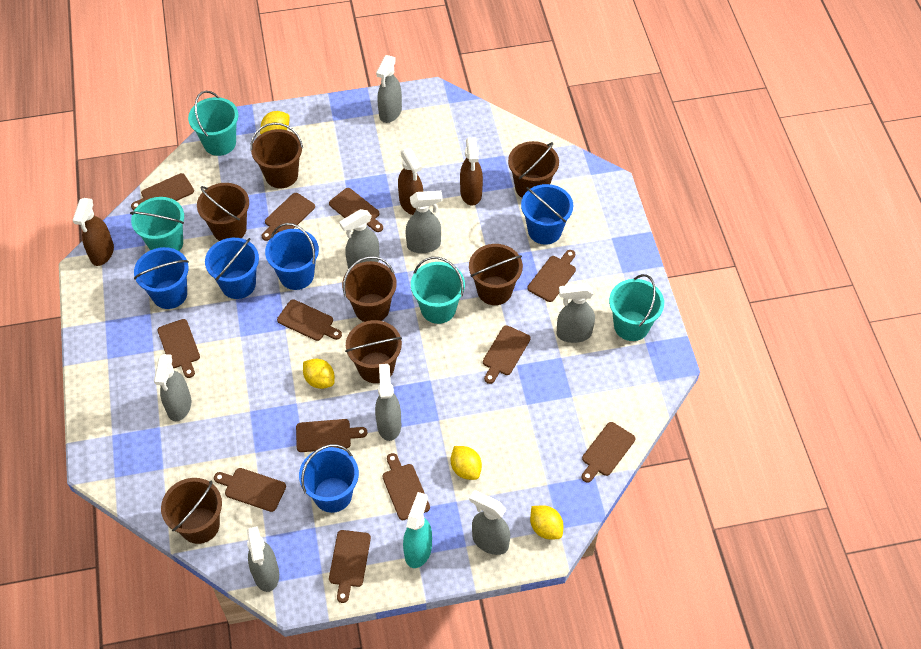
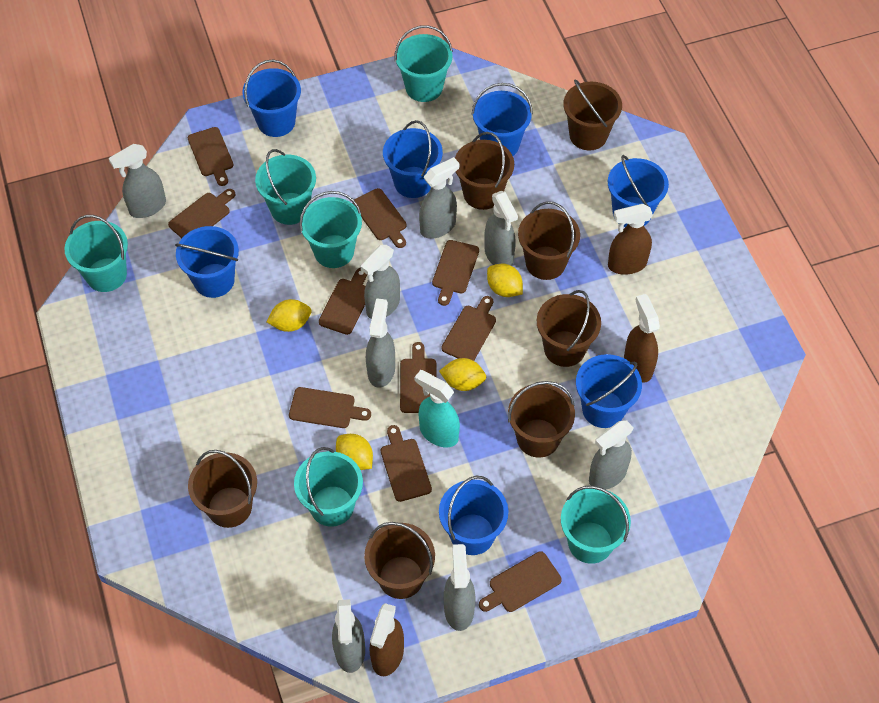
blue bucket: 5 -> 7
brown cutting board: 12 -> 10
turquoise bucket: 4 -> 6

